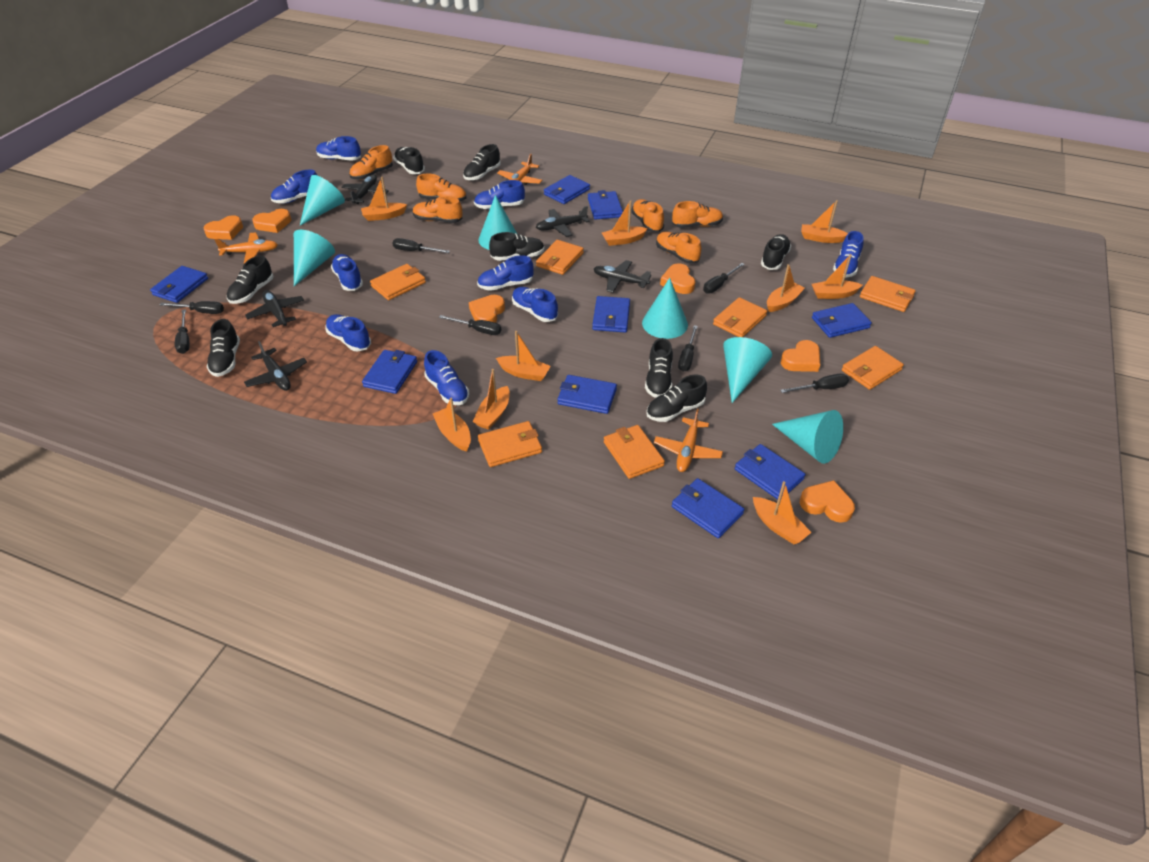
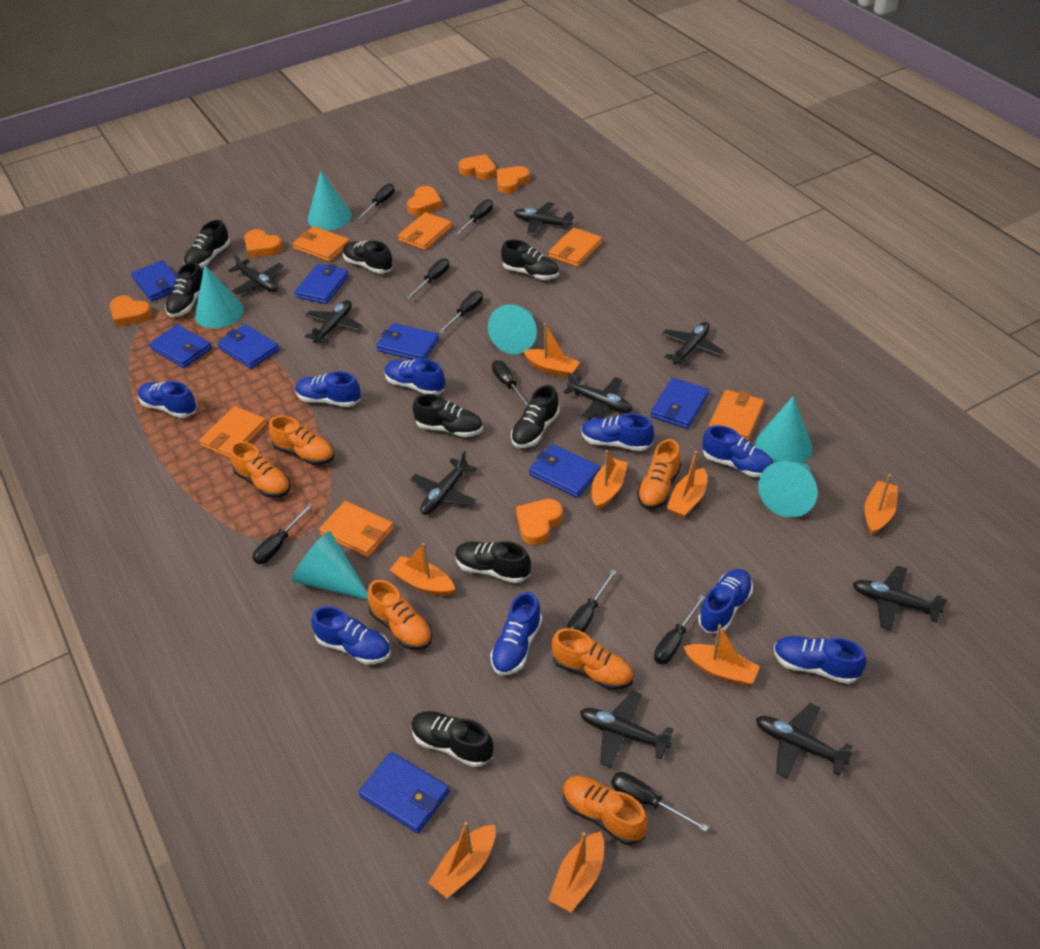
black plane: 5 -> 9
black screwdriver: 7 -> 9
blue wallet: 9 -> 8
orange boat: 9 -> 8
orange plane: 3 -> 0
orange wallet: 7 -> 6

